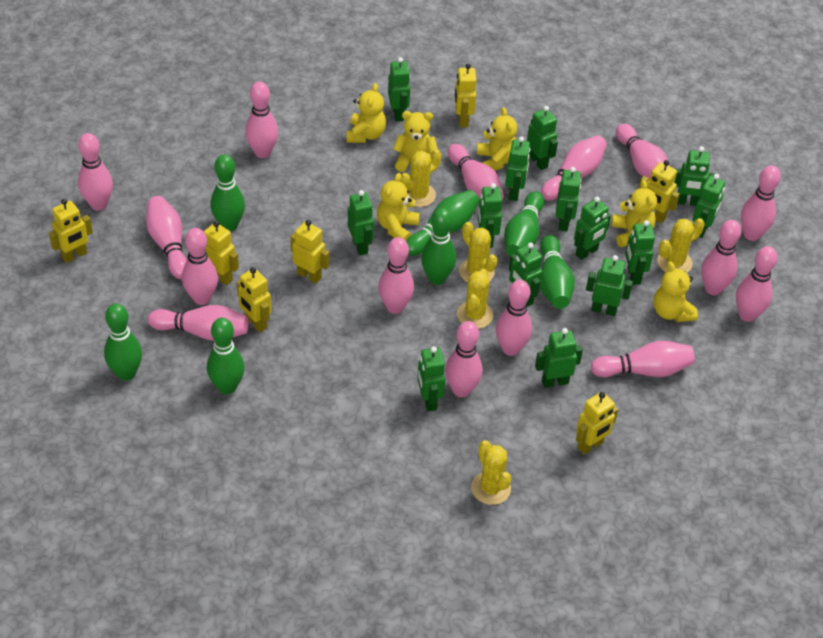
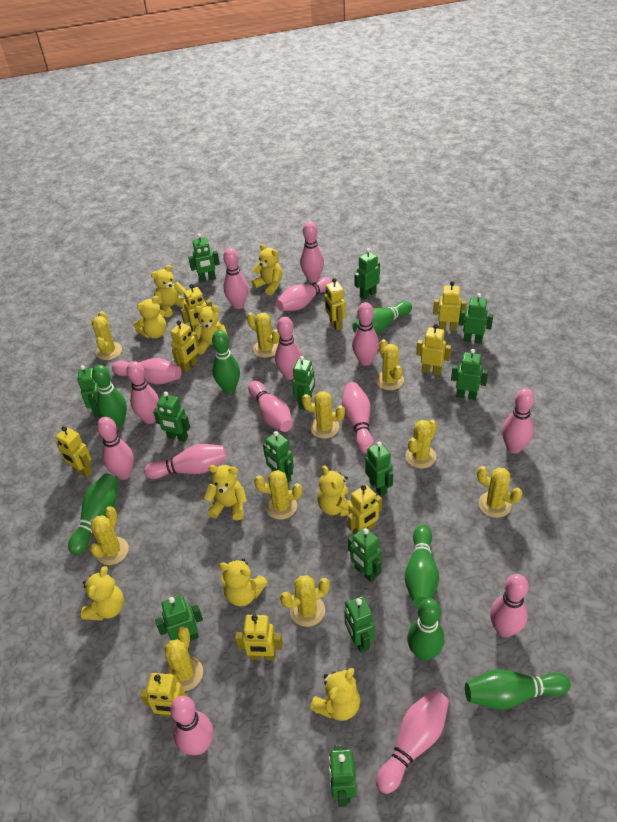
green robot: 14 -> 13
yellow cactus: 5 -> 10
yellow robot: 7 -> 9
yellow teddy bear: 6 -> 9

